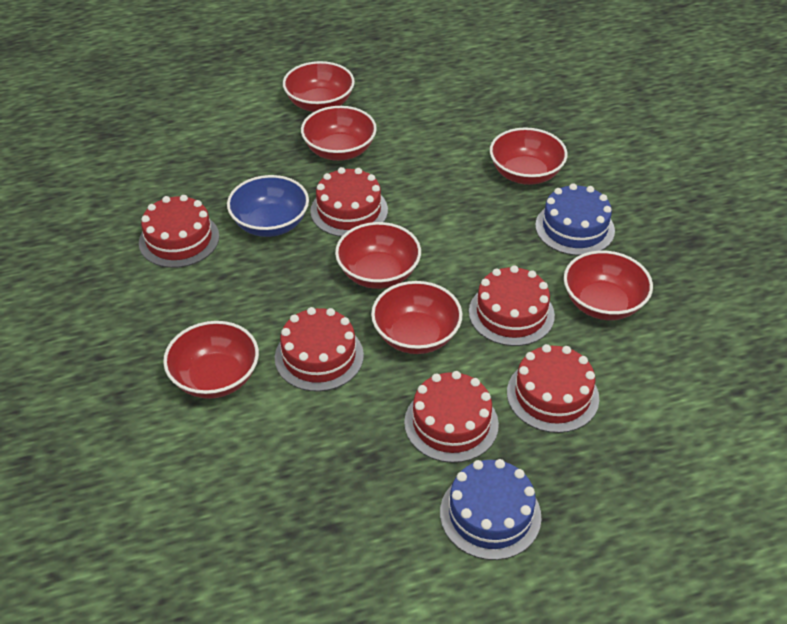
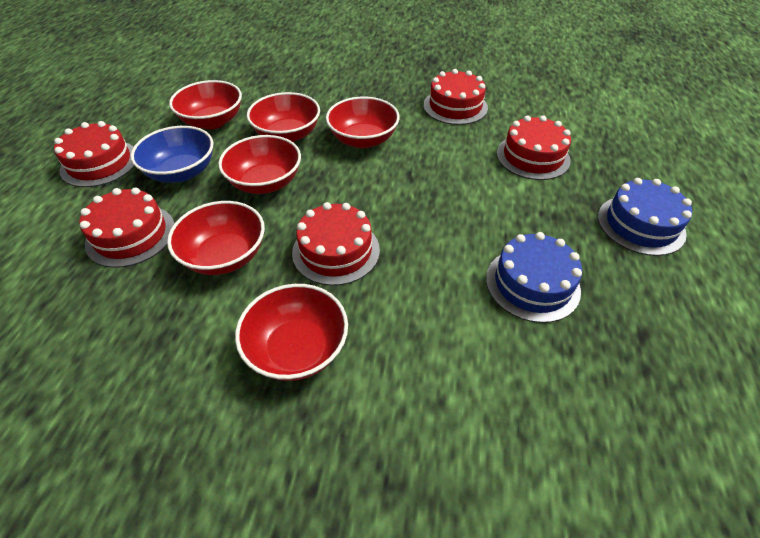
red bowl: 7 -> 6
red cake: 6 -> 5

